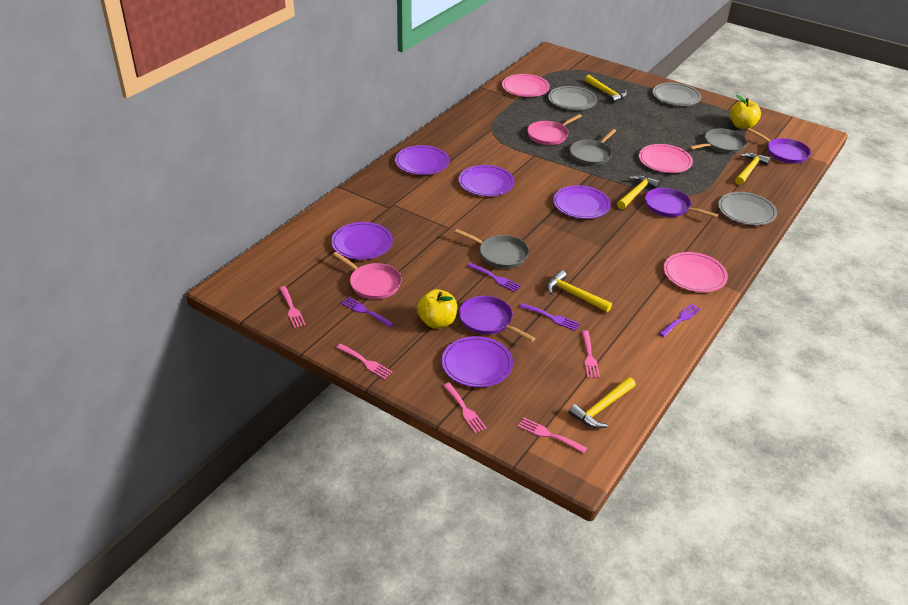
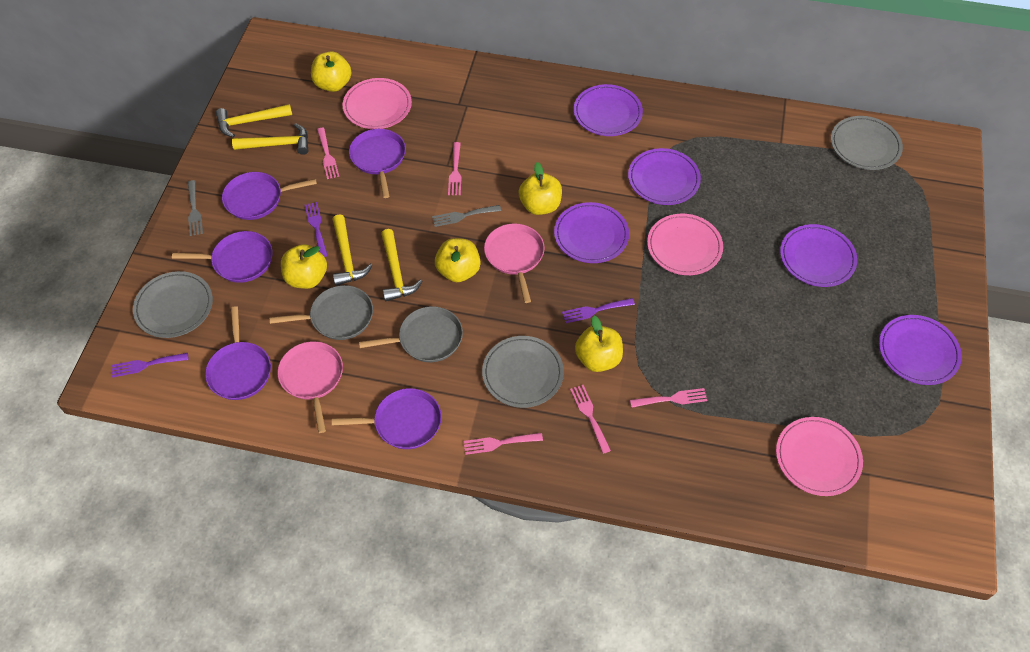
grey fork: 0 -> 2
grey pan: 3 -> 2
purple fork: 4 -> 3
purple pan: 3 -> 5
yellow apple: 2 -> 5
yellow hammer: 5 -> 4

